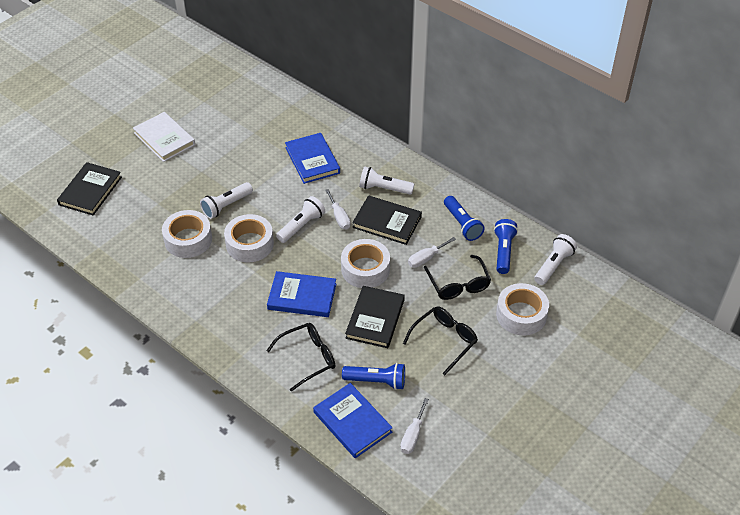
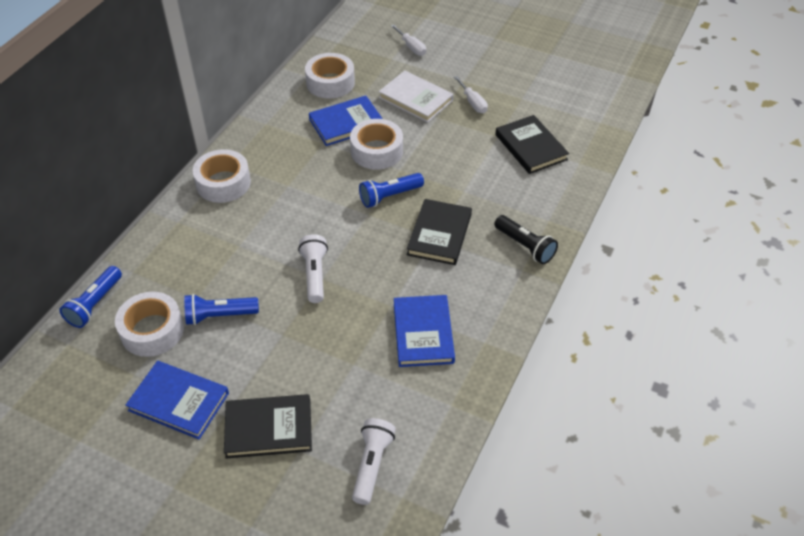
black flashlight: 0 -> 1
black glasses: 3 -> 0
white flashlight: 4 -> 2
white screwdriver: 3 -> 2

